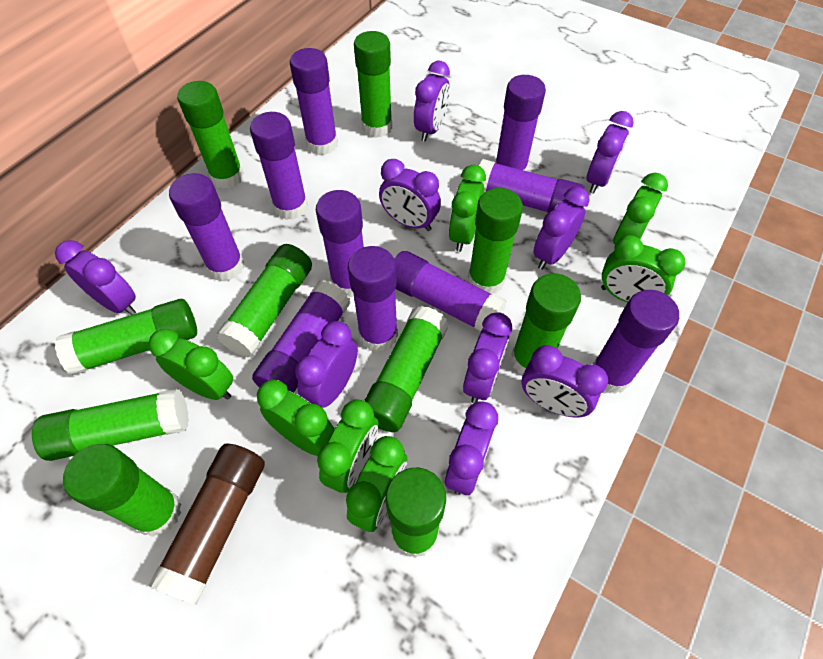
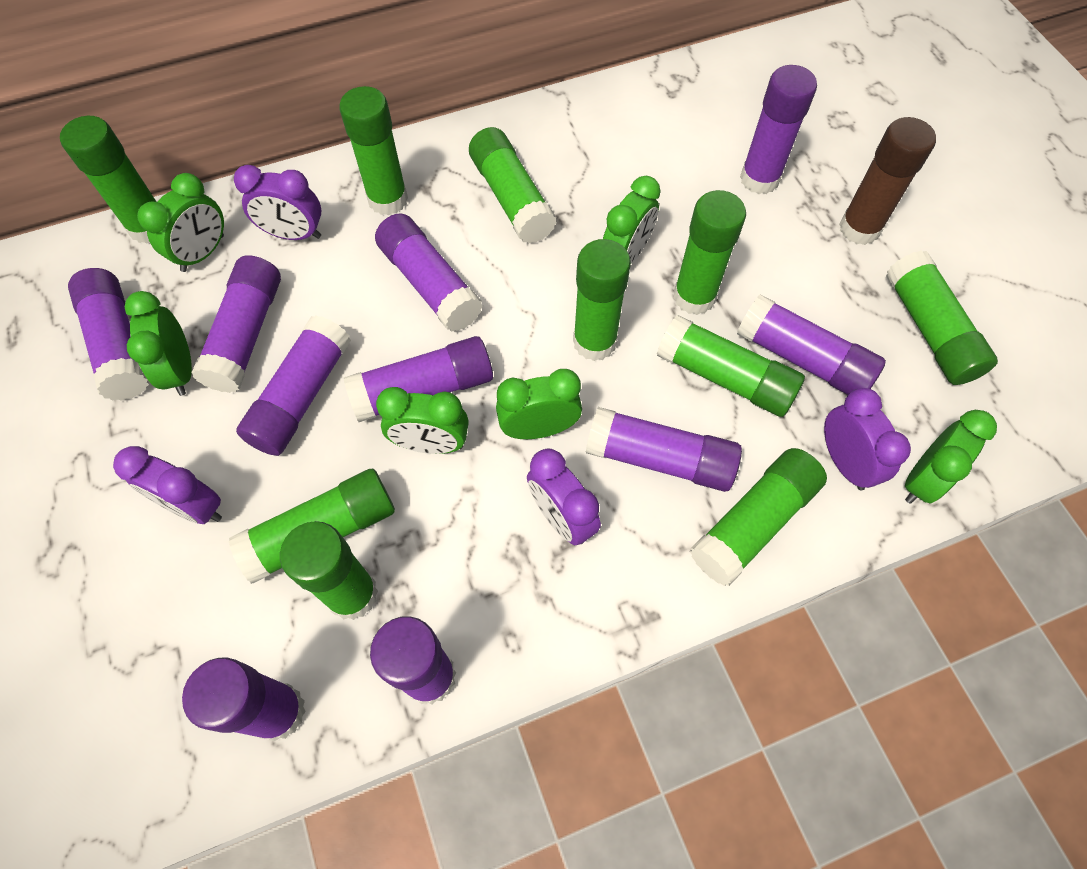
green clock: 7 -> 6
purple clock: 9 -> 4

